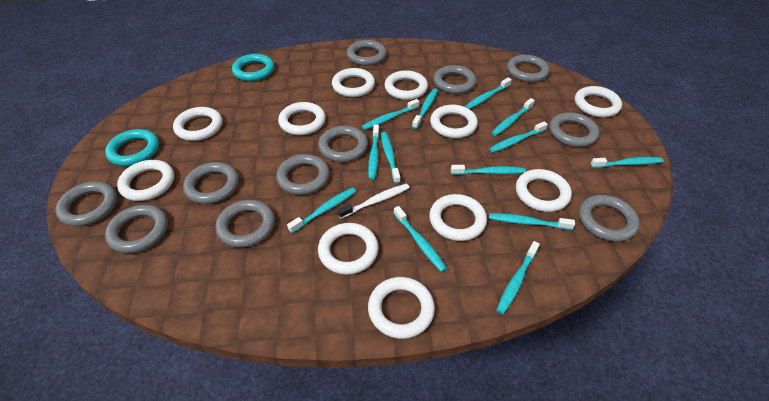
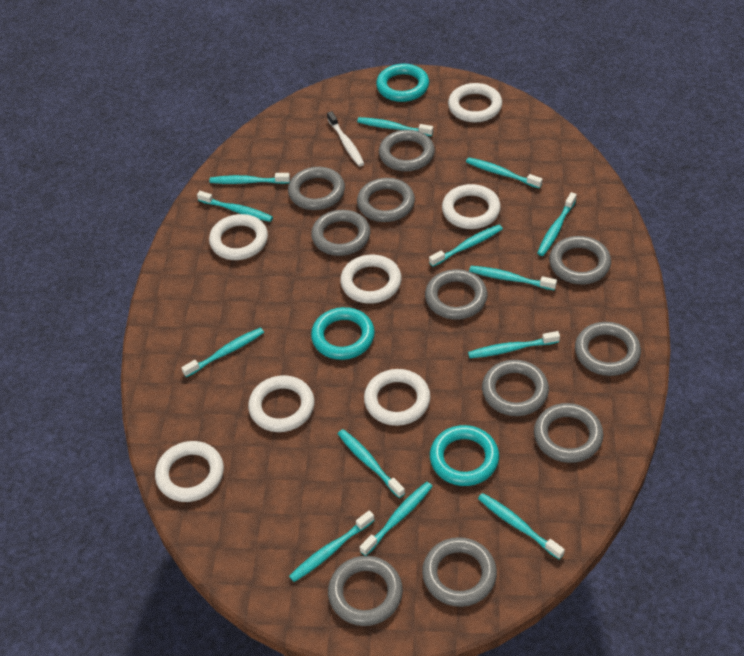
turquoise ring: 2 -> 3
white ring: 11 -> 7

